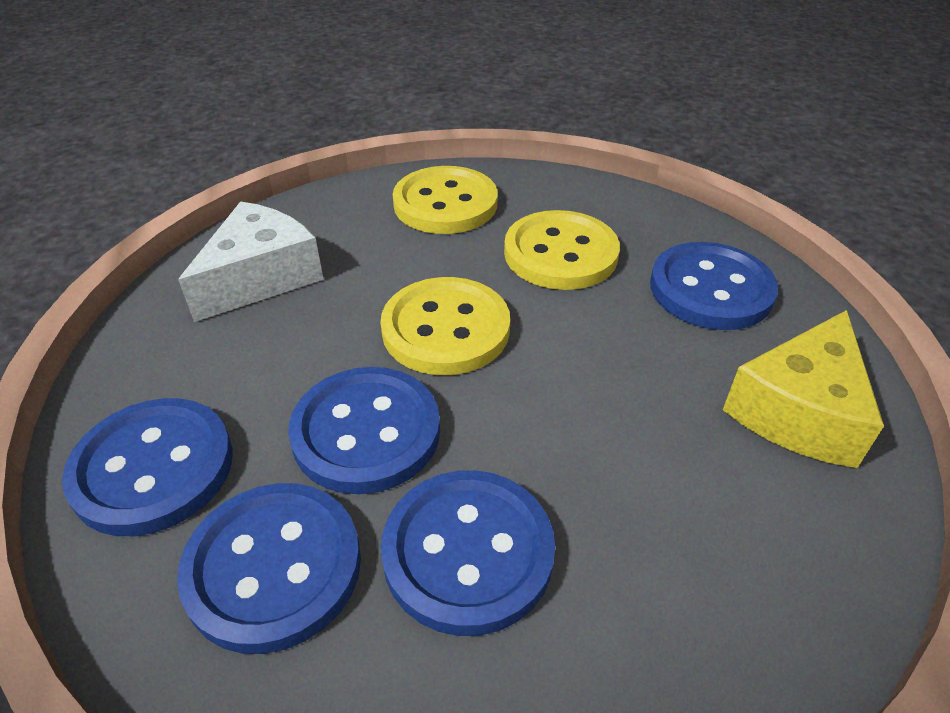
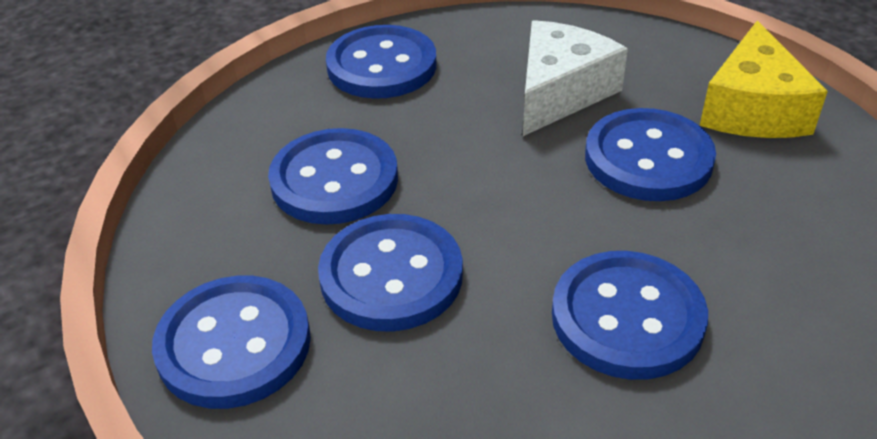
blue button: 5 -> 6
yellow button: 3 -> 0

